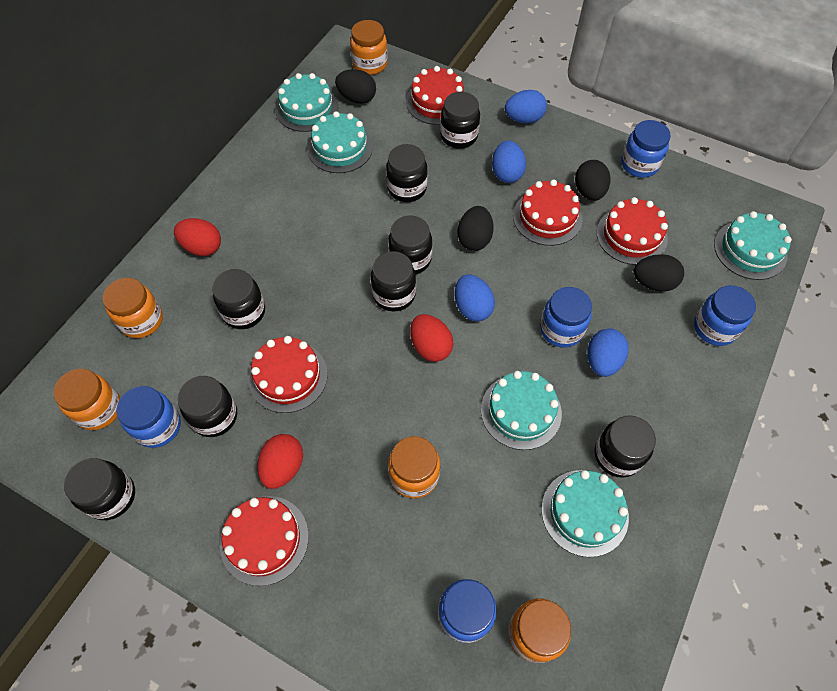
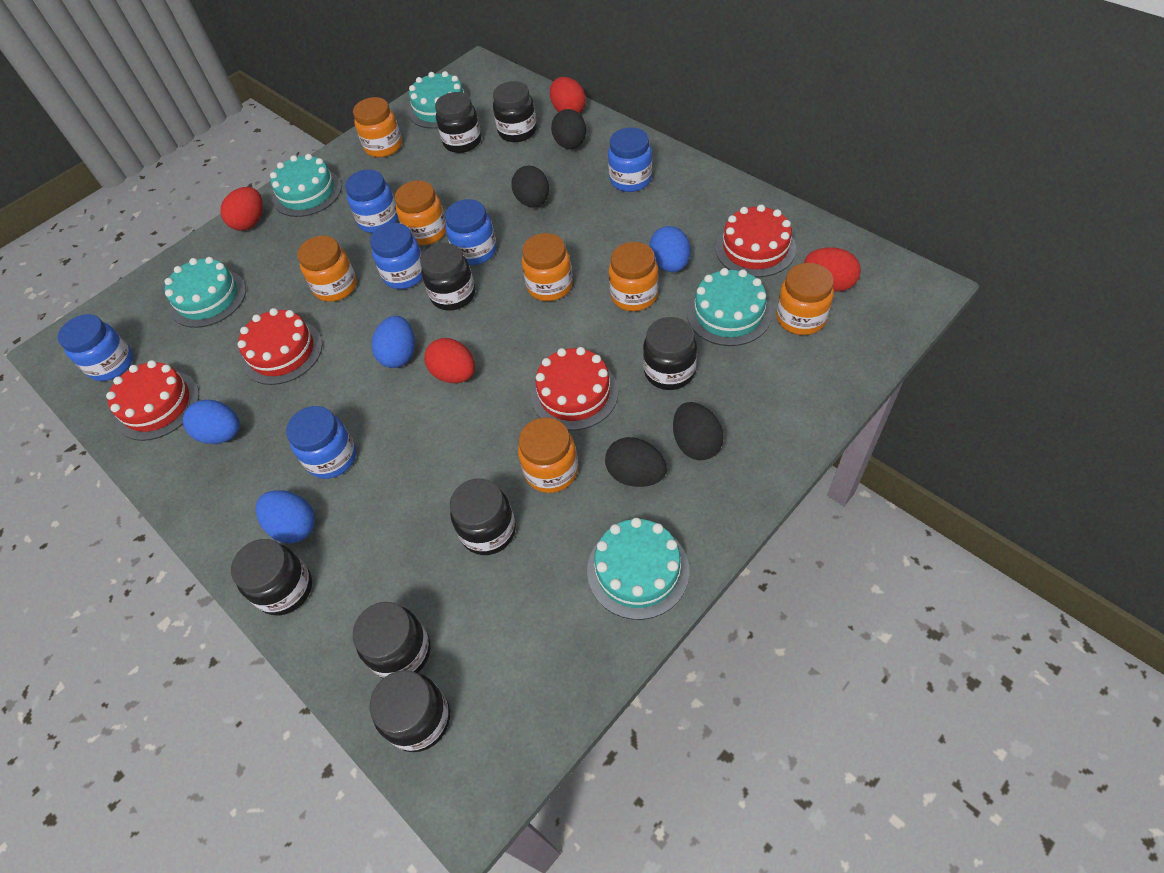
blue jar: 5 -> 6
orange jar: 5 -> 7
red cake: 5 -> 4
red egg: 3 -> 4

